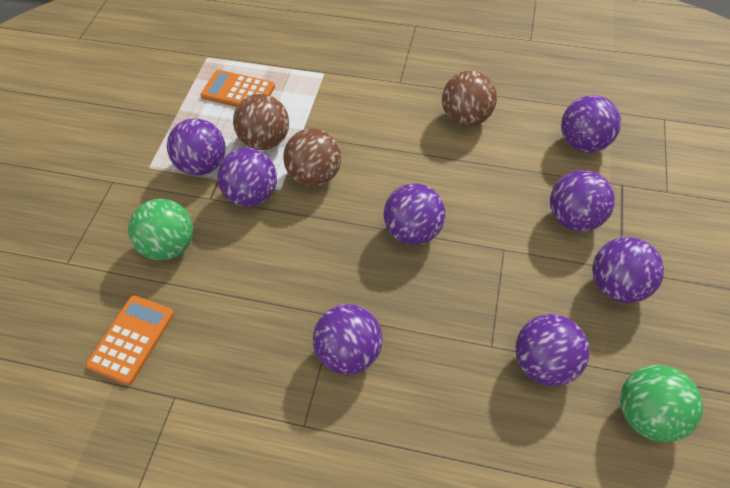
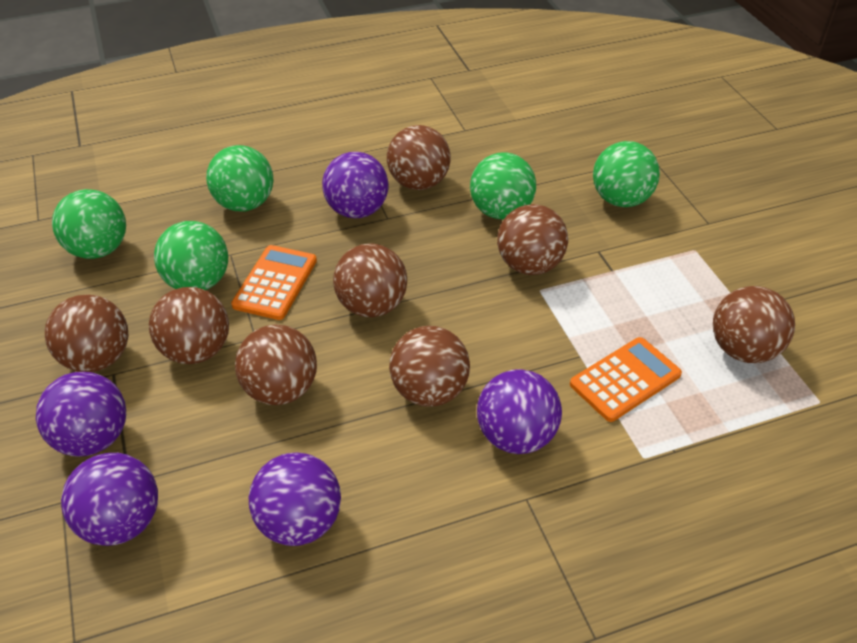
brown ball: 3 -> 8
green ball: 2 -> 5
purple ball: 8 -> 5

